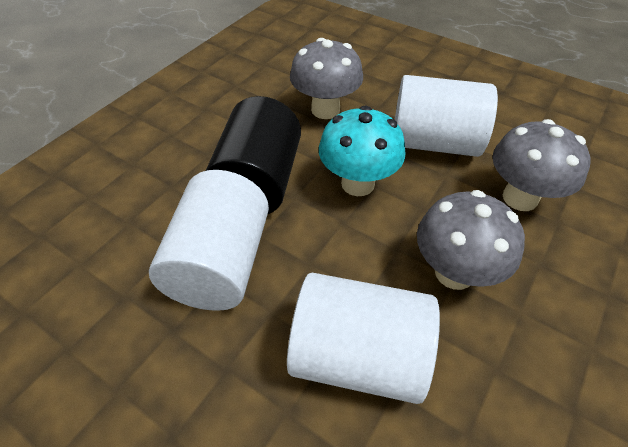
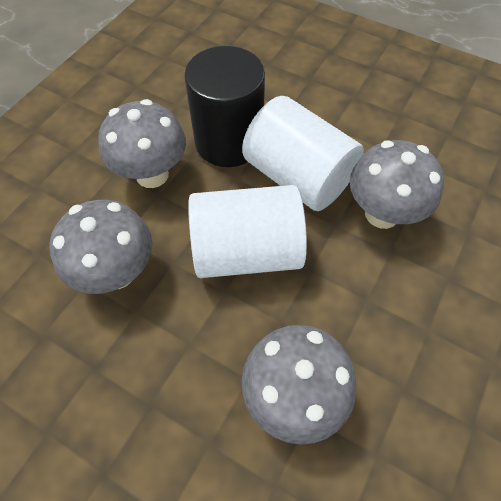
grey mushroom: 3 -> 4
turquoise mushroom: 1 -> 0
white cylinder: 3 -> 2

